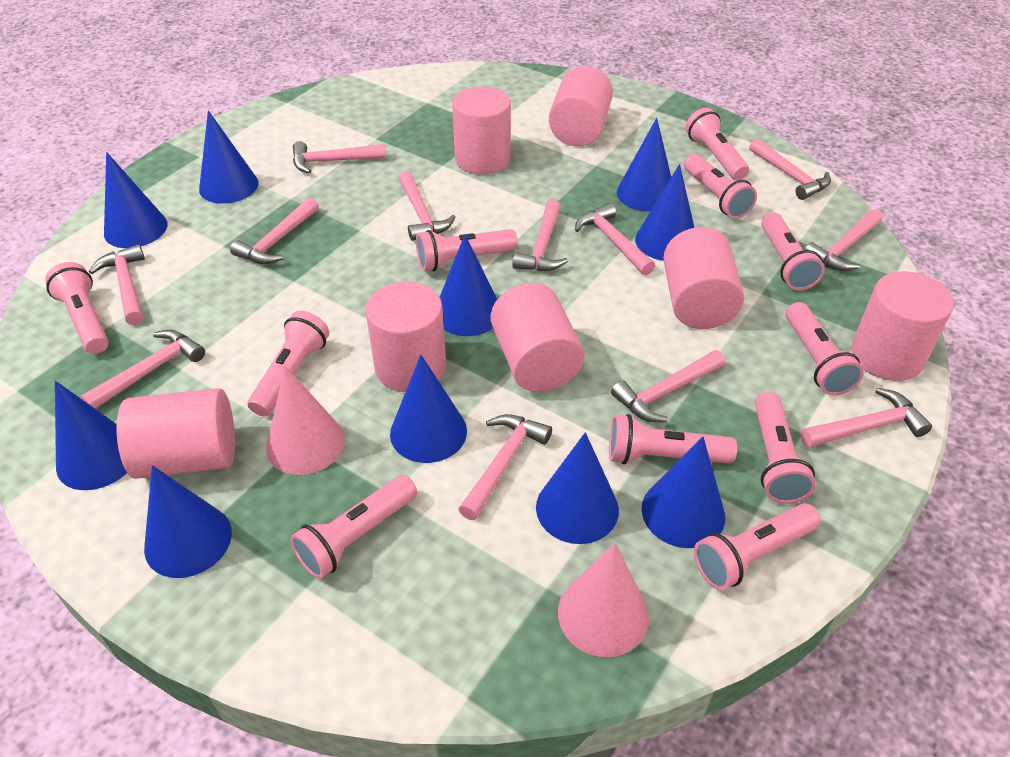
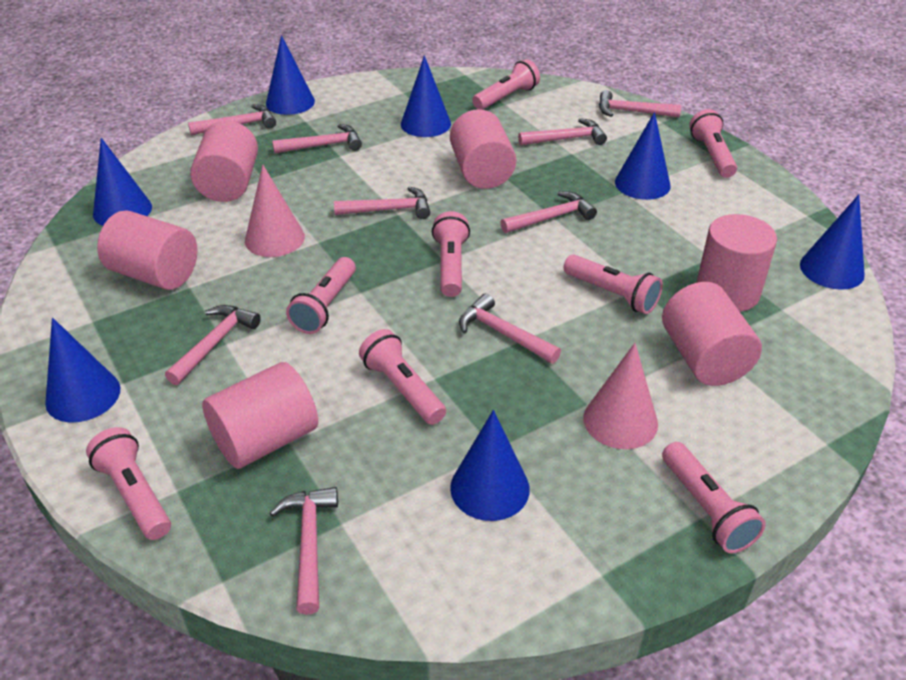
blue cone: 10 -> 7
pink cylinder: 7 -> 6
pink flashlight: 11 -> 8
pink hammer: 12 -> 9

